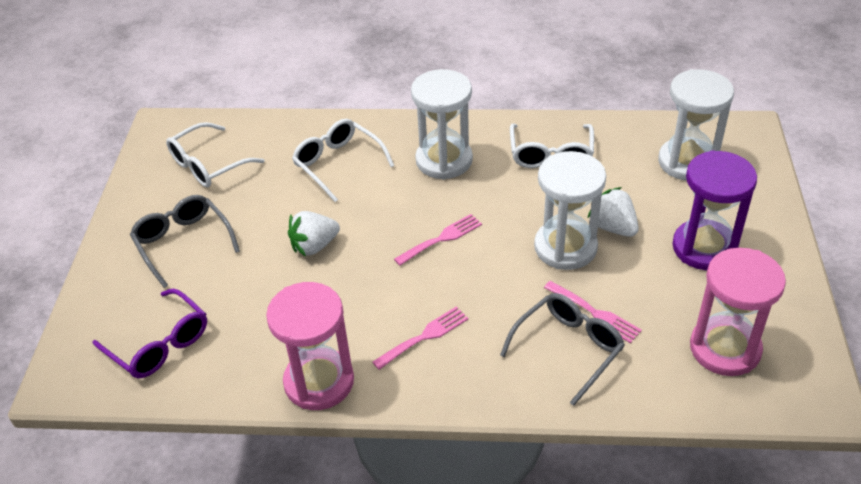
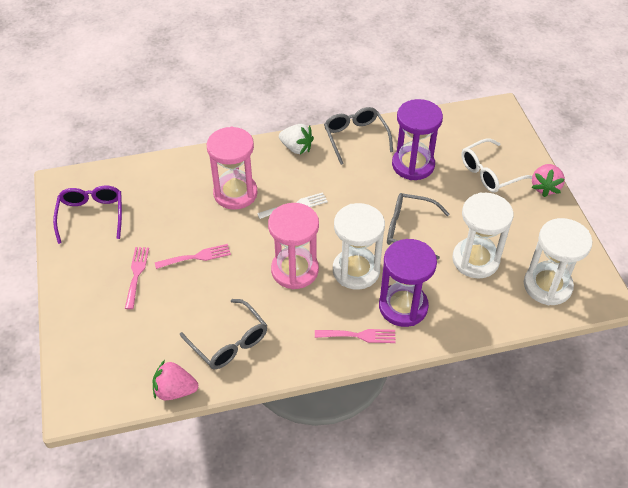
grey glasses: 2 -> 3
pink strawberry: 0 -> 2
purple hourglass: 1 -> 2
white fork: 0 -> 1
white glasses: 3 -> 1
white strawberry: 2 -> 1

